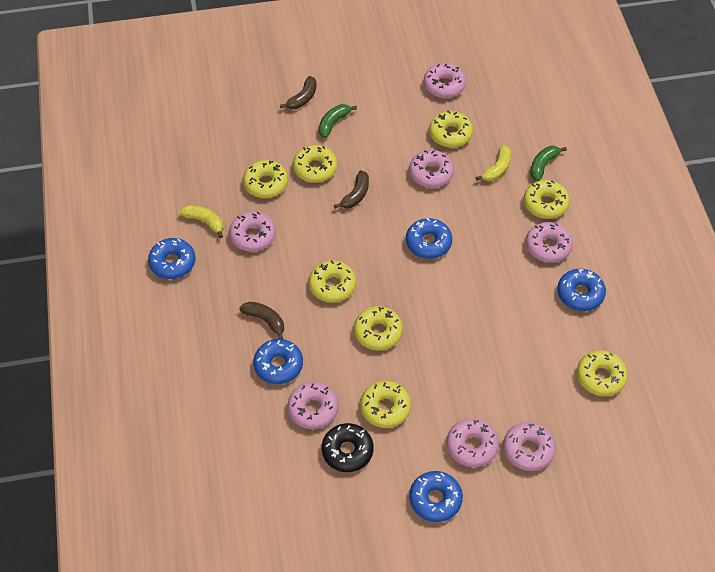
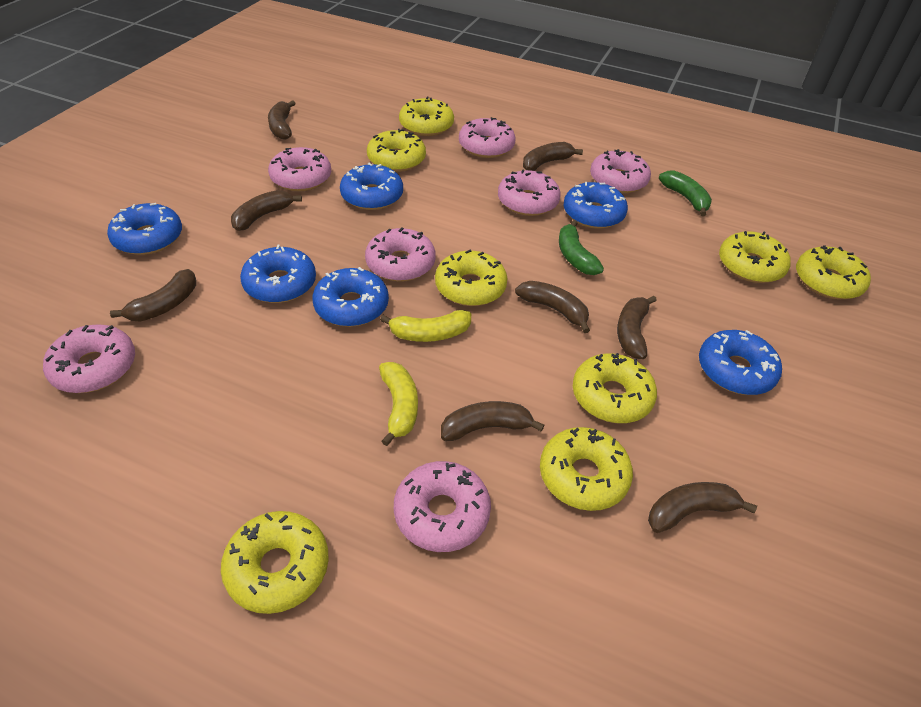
black donut: 1 -> 0
blue donut: 5 -> 6
brown banana: 3 -> 8

